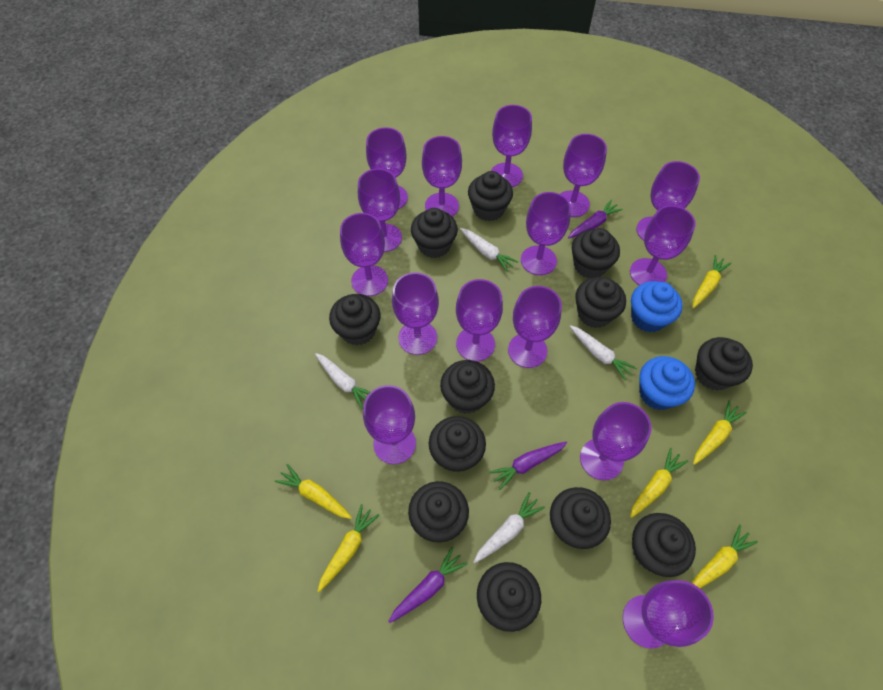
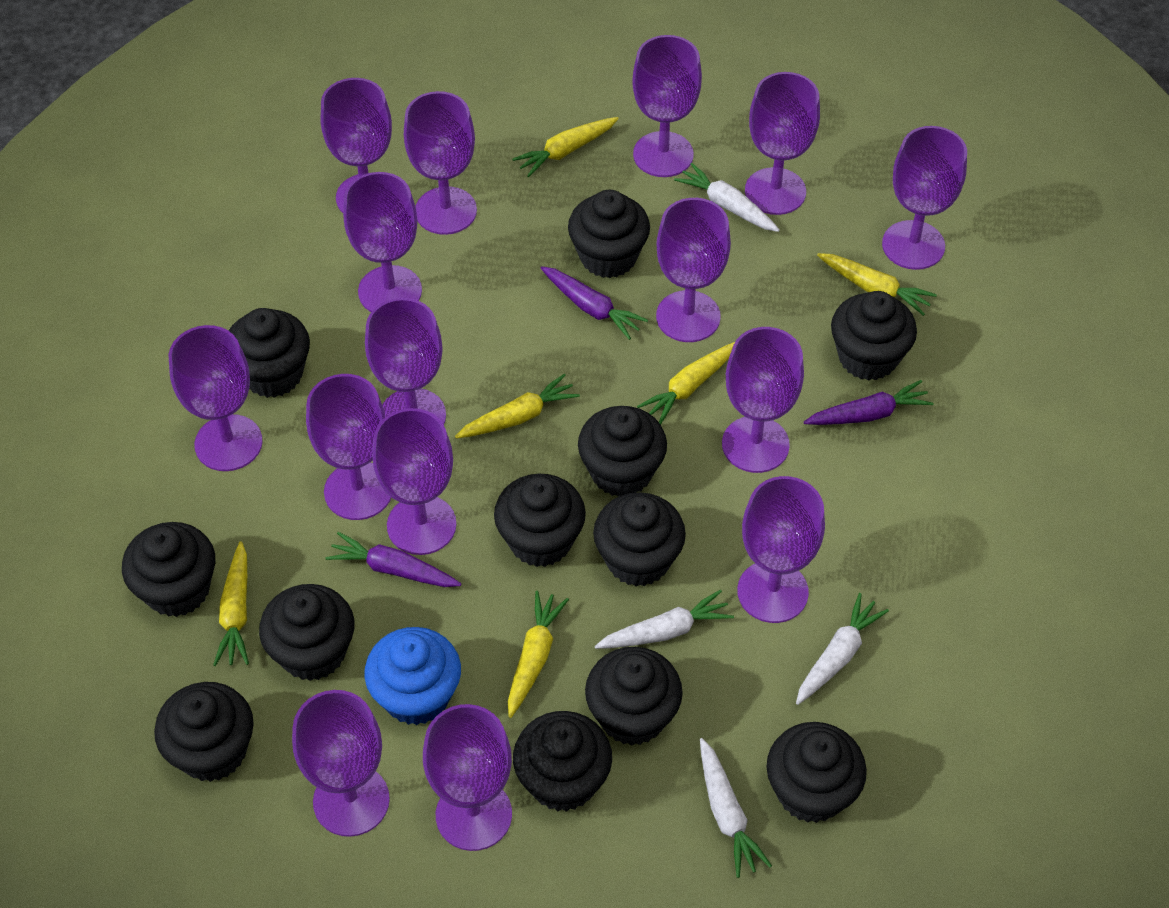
blue cupcake: 2 -> 1

